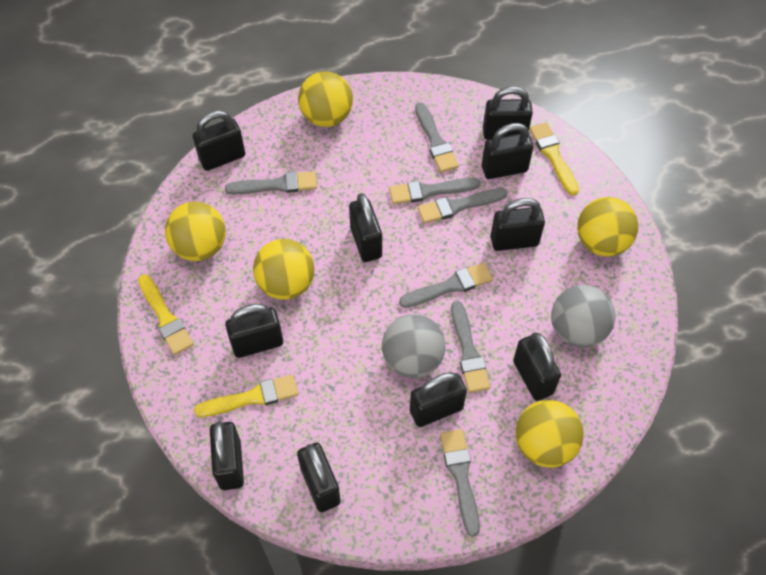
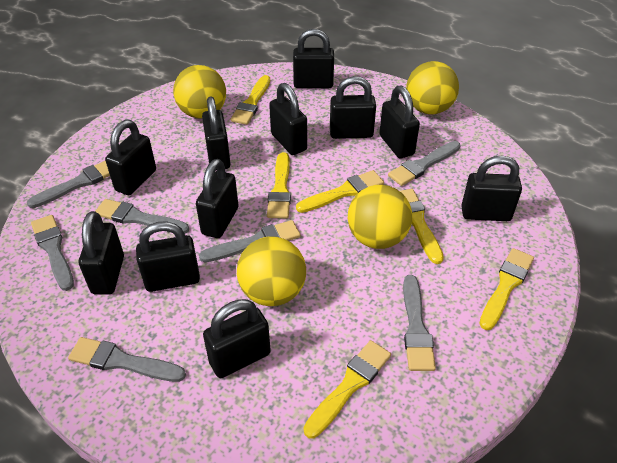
black padlock: 10 -> 11
grey ball: 2 -> 0
yellow ball: 5 -> 4
yellow brush: 3 -> 6

